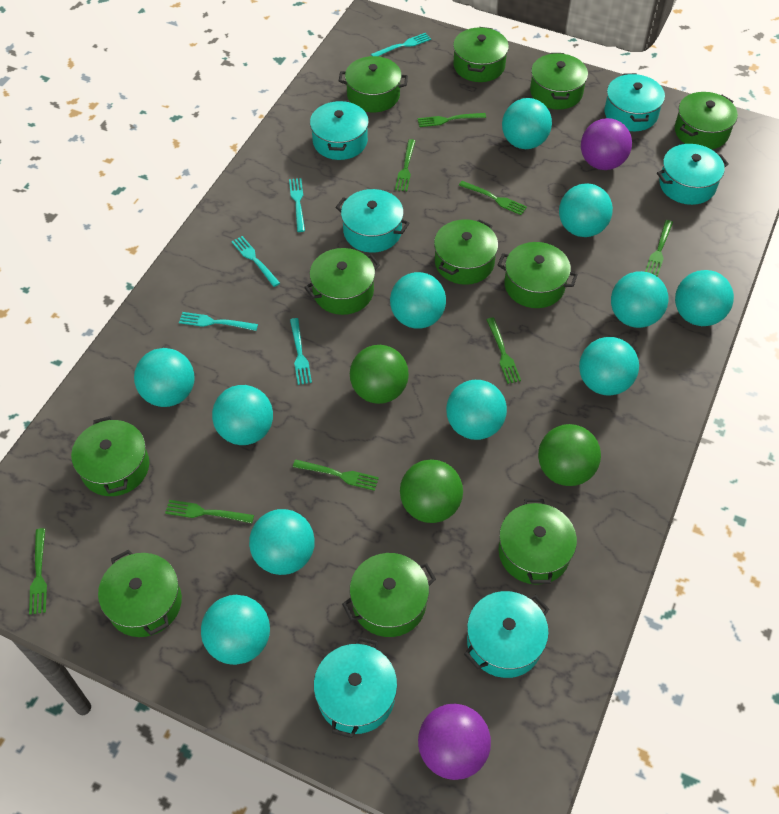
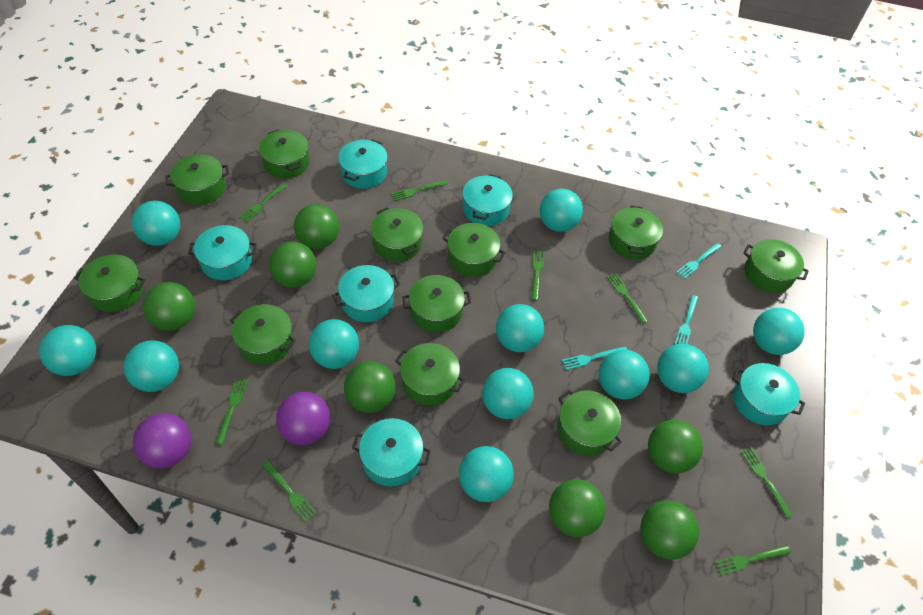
green ball: 3 -> 7
turquoise fork: 5 -> 3

